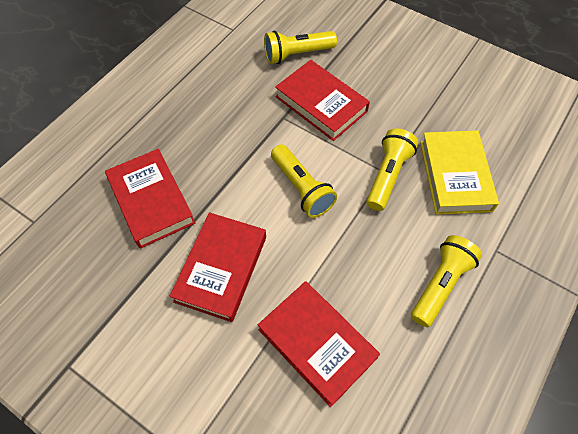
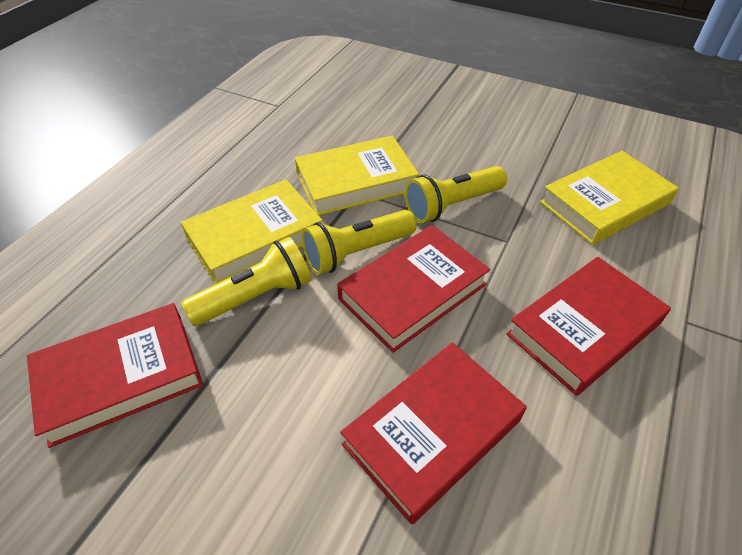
yellow book: 1 -> 3
yellow flashlight: 4 -> 3

